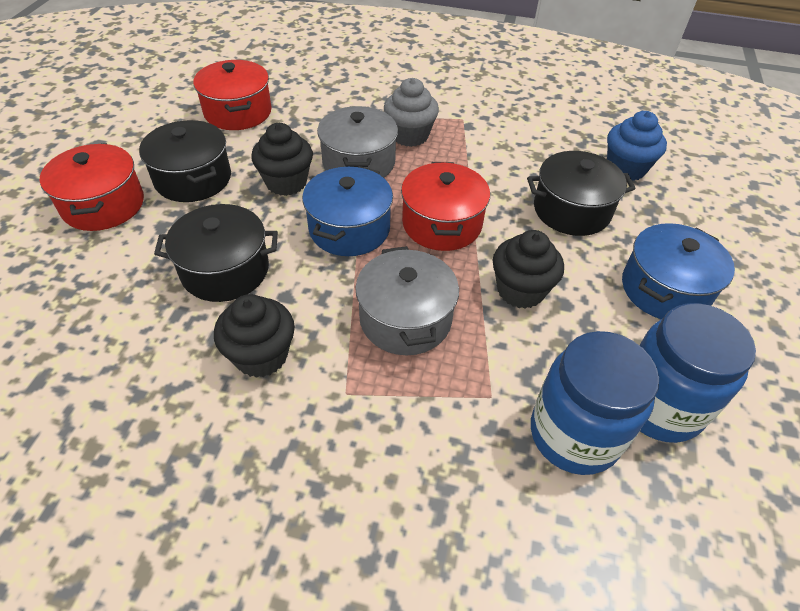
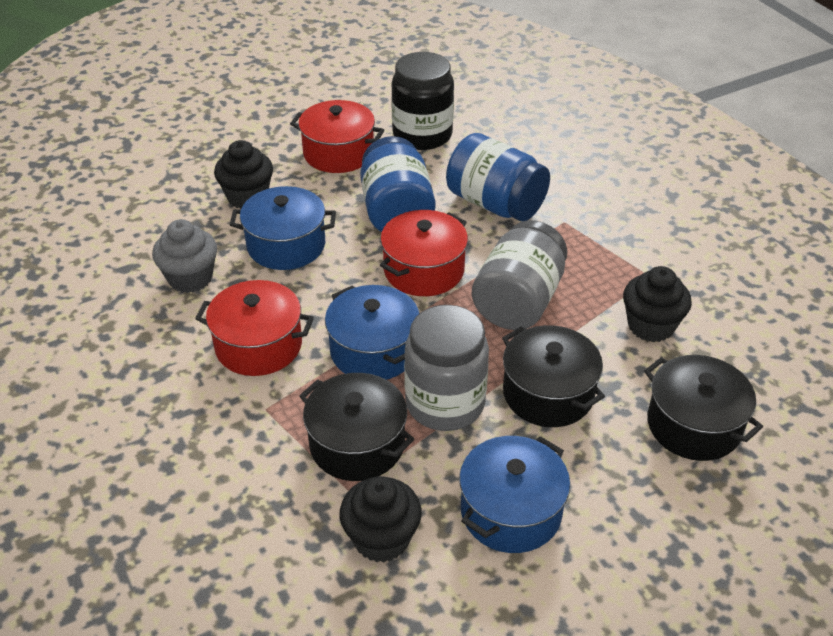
black jar: 0 -> 1
blue cupcake: 1 -> 0
blue pot: 2 -> 3
grey jar: 0 -> 2
grey pot: 2 -> 0

